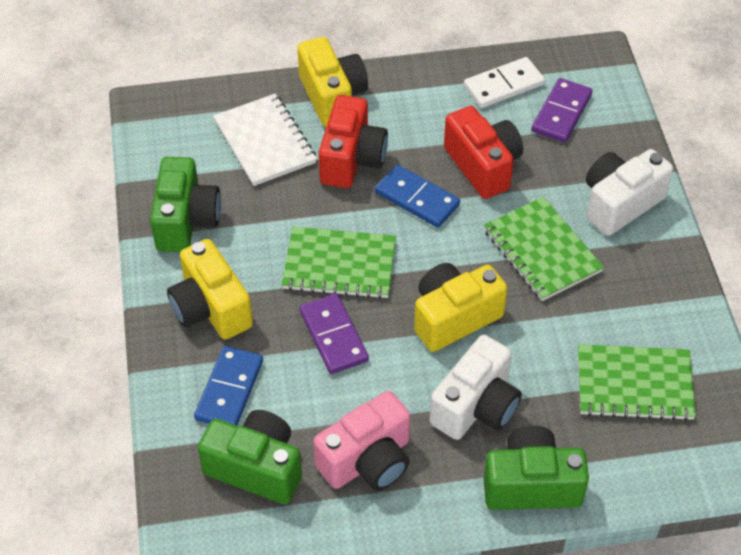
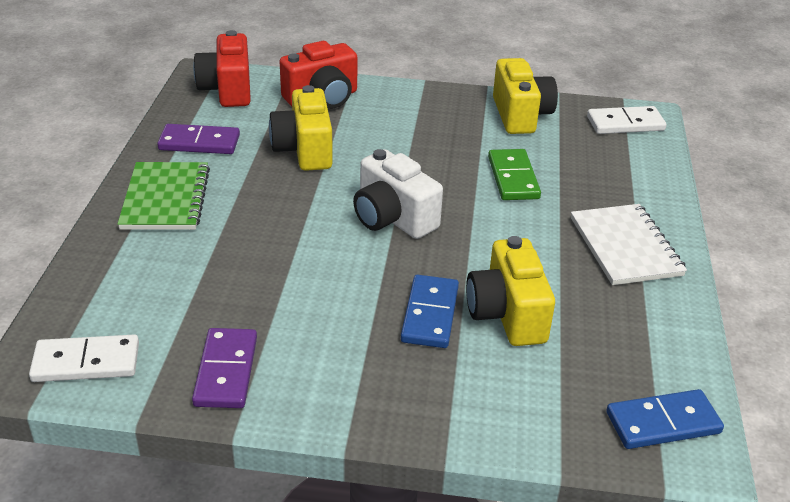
green camera: 3 -> 0
green domino: 0 -> 1
green notebook: 3 -> 1
pink camera: 1 -> 0
white camera: 2 -> 1
white domino: 1 -> 2

